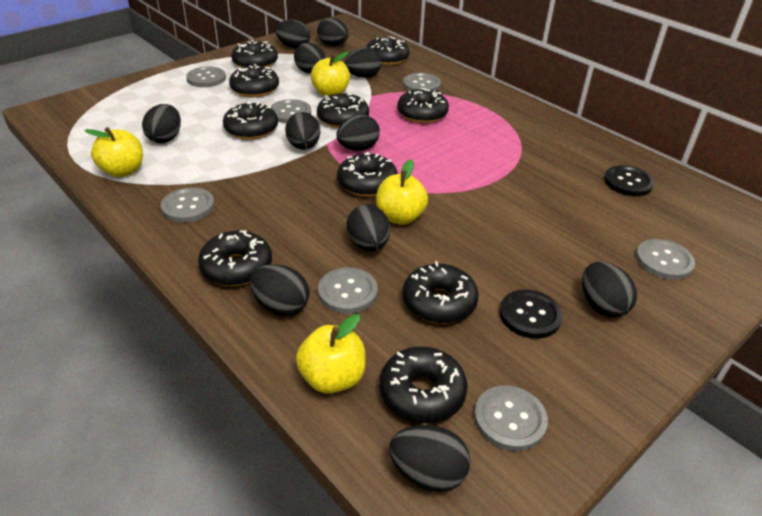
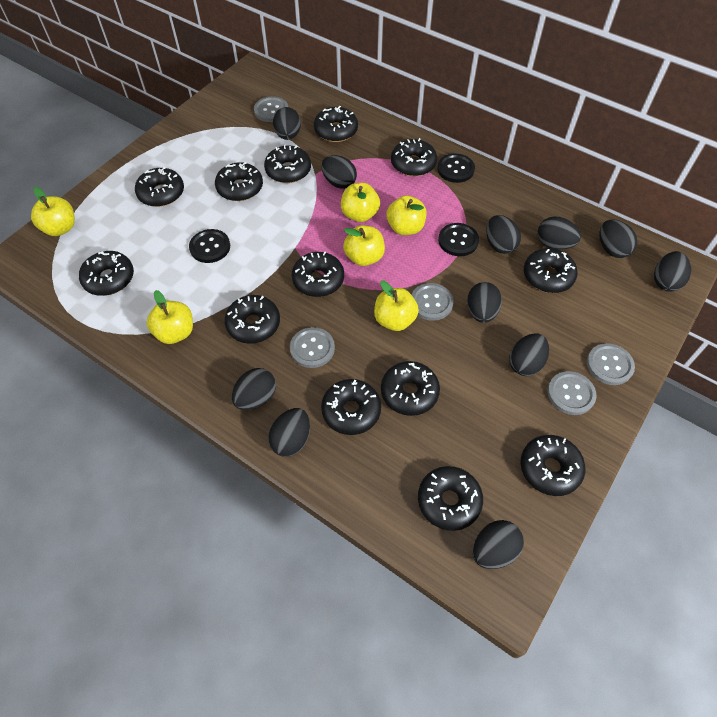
black button: 2 -> 3
black donut: 10 -> 13
grey button: 7 -> 5
yellow apple: 4 -> 6

